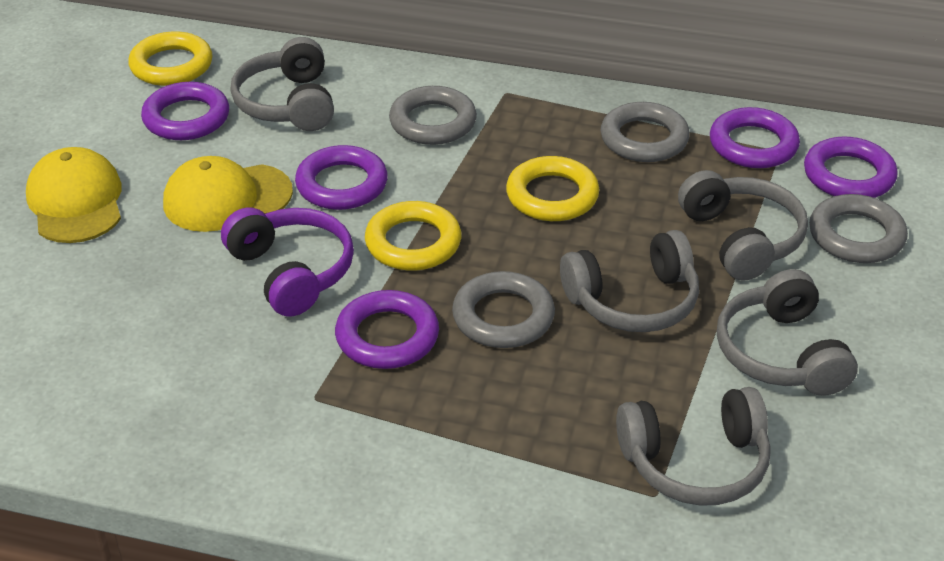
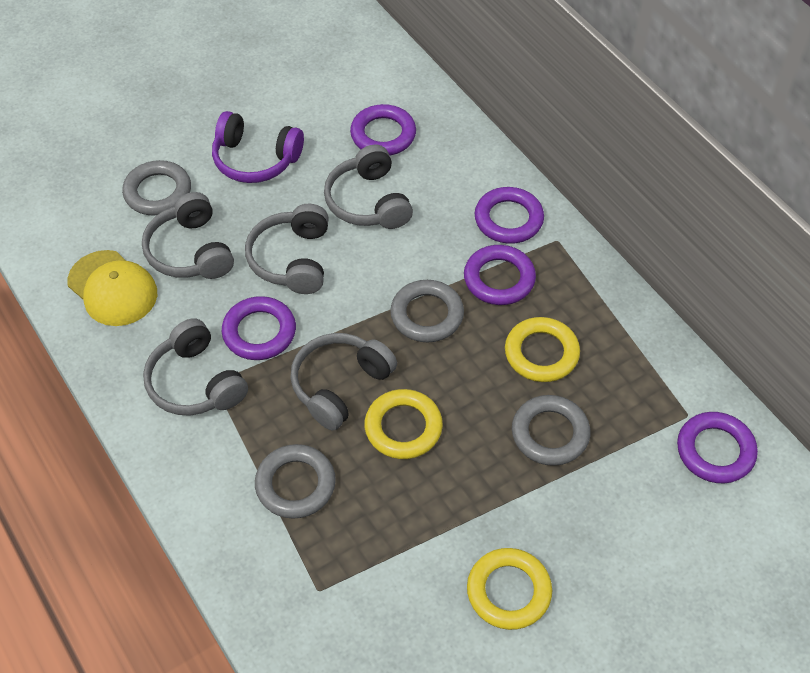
yellow cap: 2 -> 1

